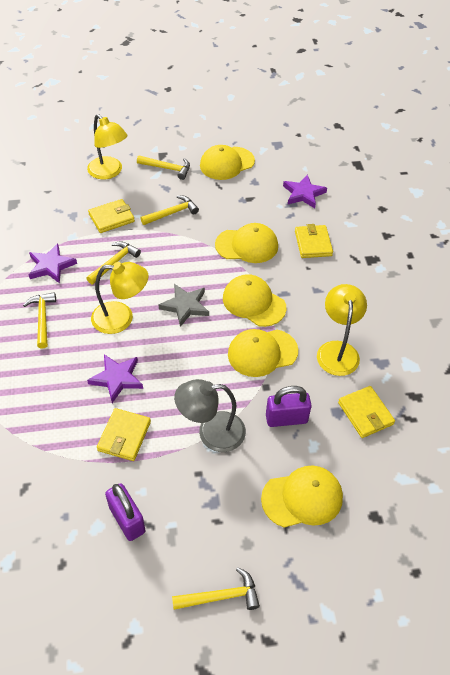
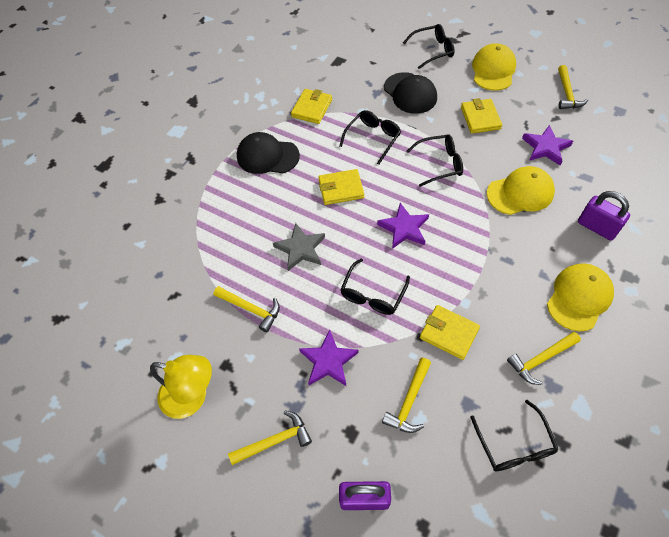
black cap: 0 -> 2
black glasses: 0 -> 5
grey lamp: 1 -> 0
yellow cap: 5 -> 3
yellow lamp: 3 -> 1

